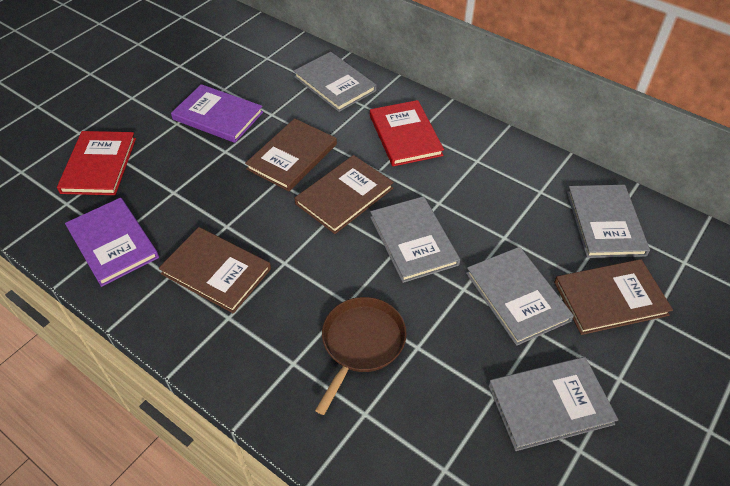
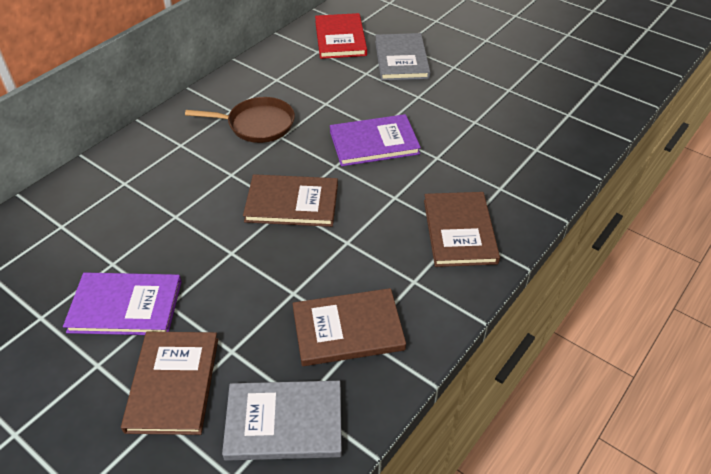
grey book: 5 -> 2
red book: 2 -> 1

